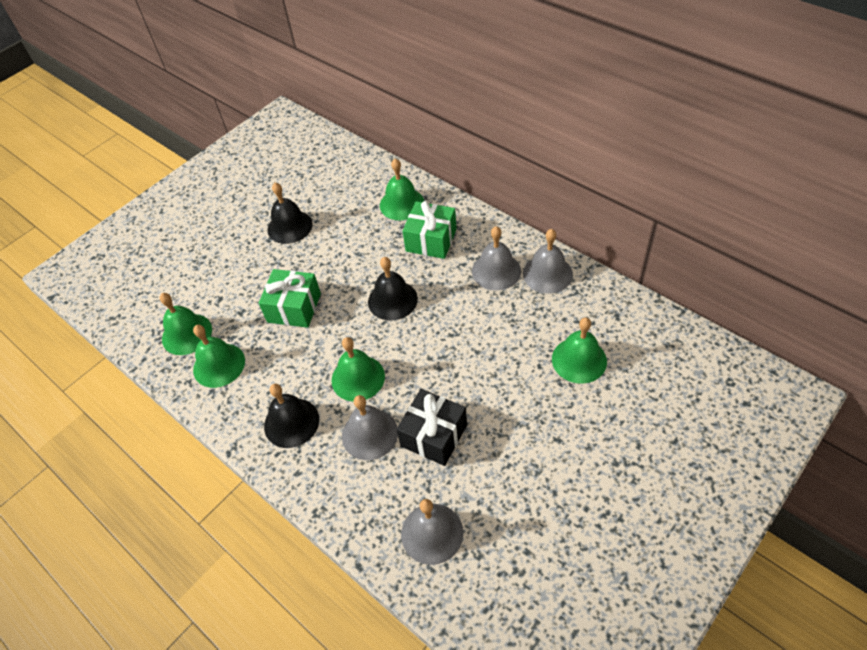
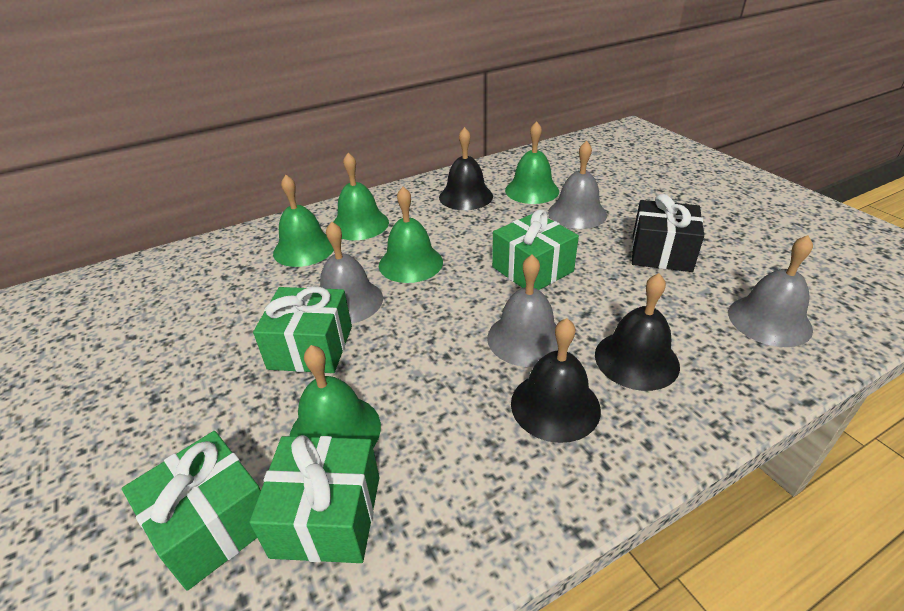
green gift: 2 -> 4

